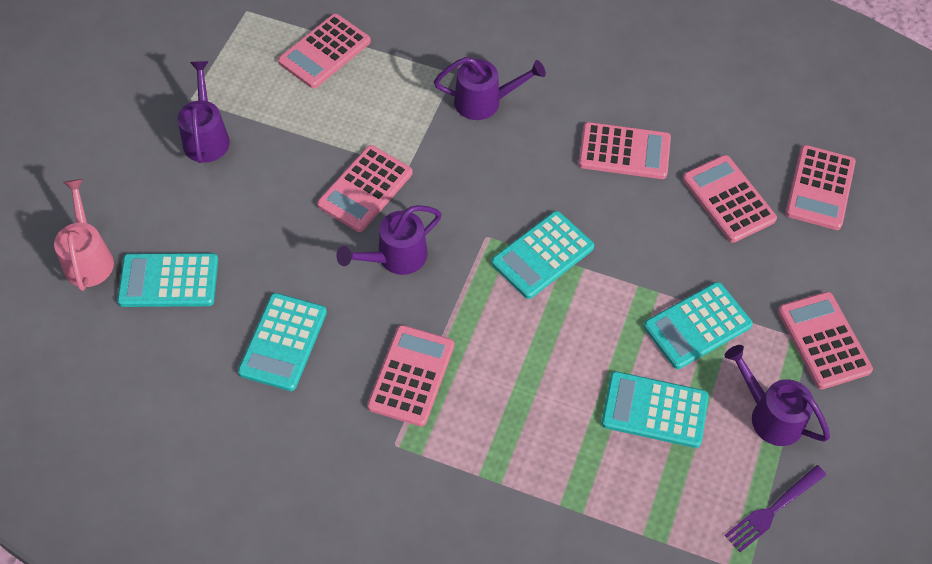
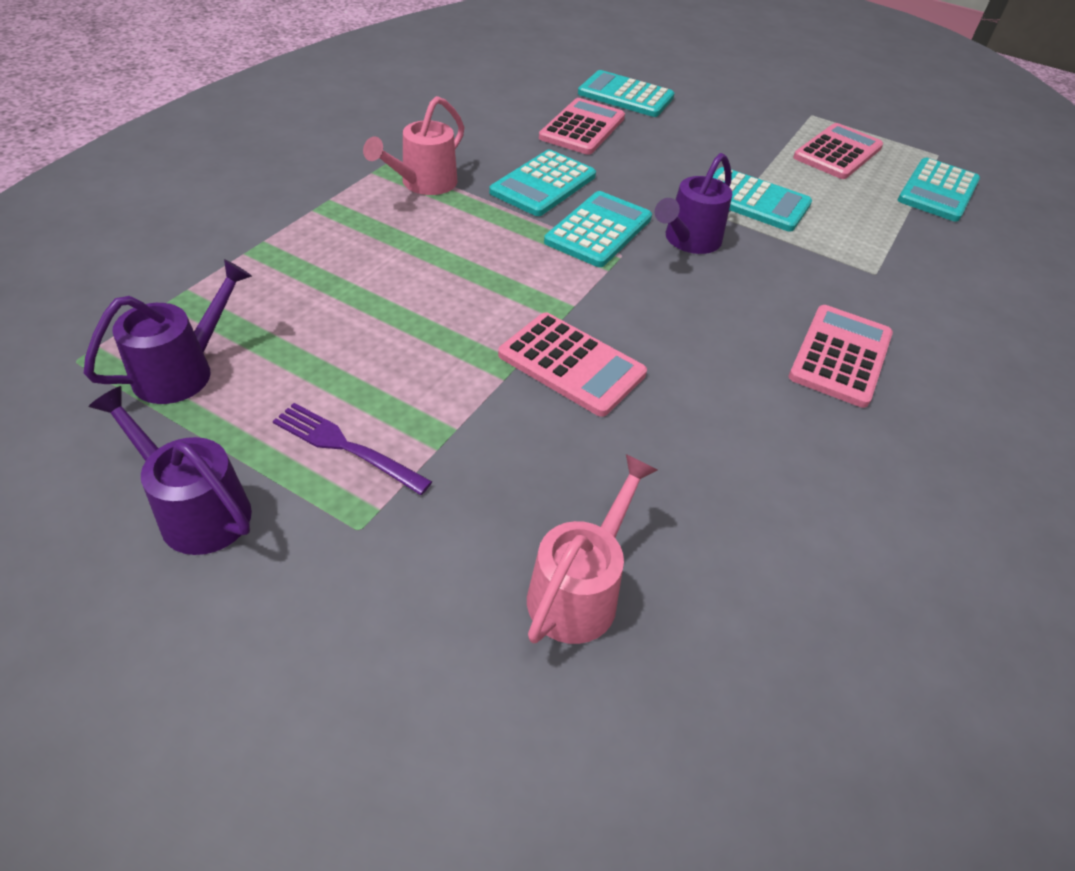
pink calculator: 7 -> 4
pink watering can: 1 -> 2
purple watering can: 4 -> 3

